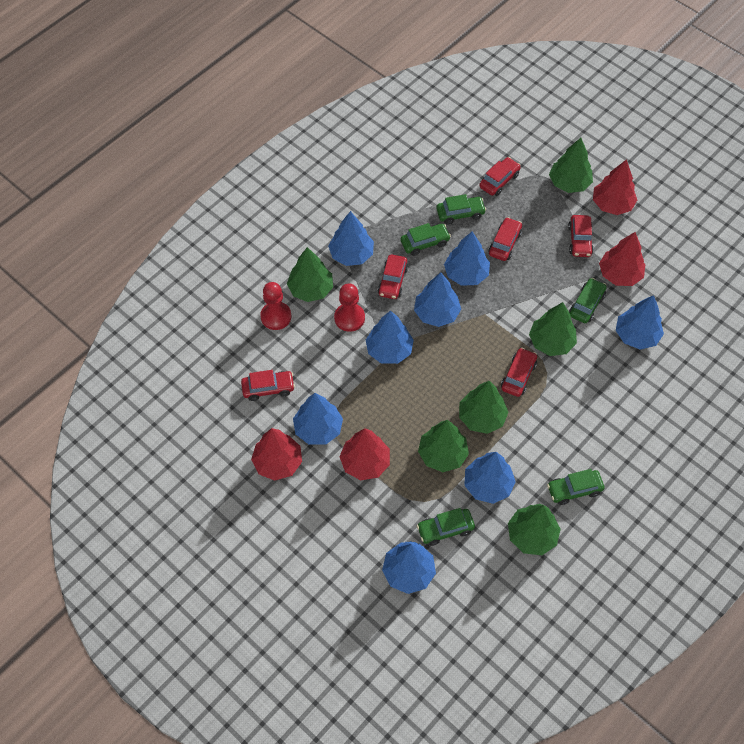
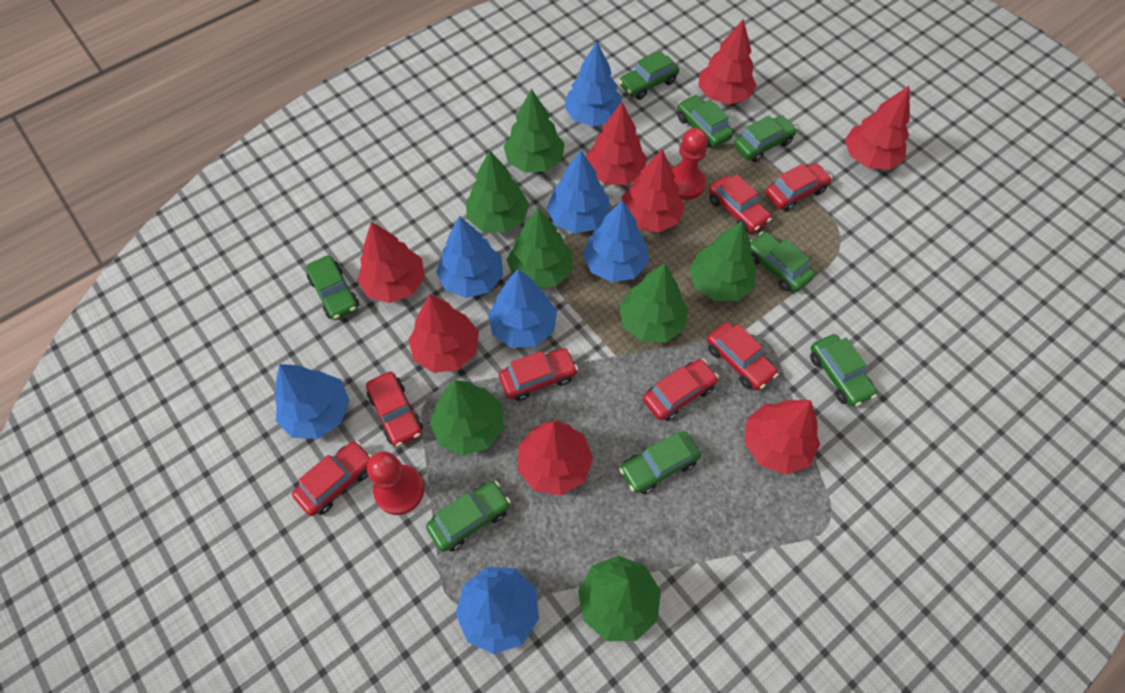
blue tree: 8 -> 7
green car: 5 -> 8
green tree: 6 -> 7
red car: 6 -> 7
red tree: 4 -> 8

